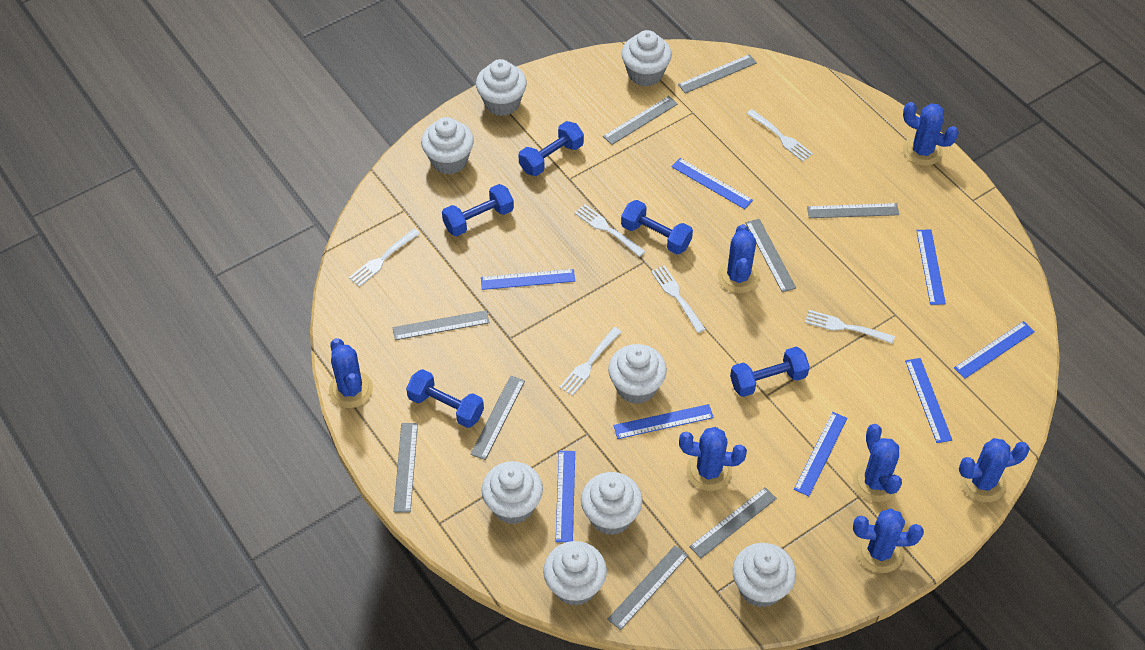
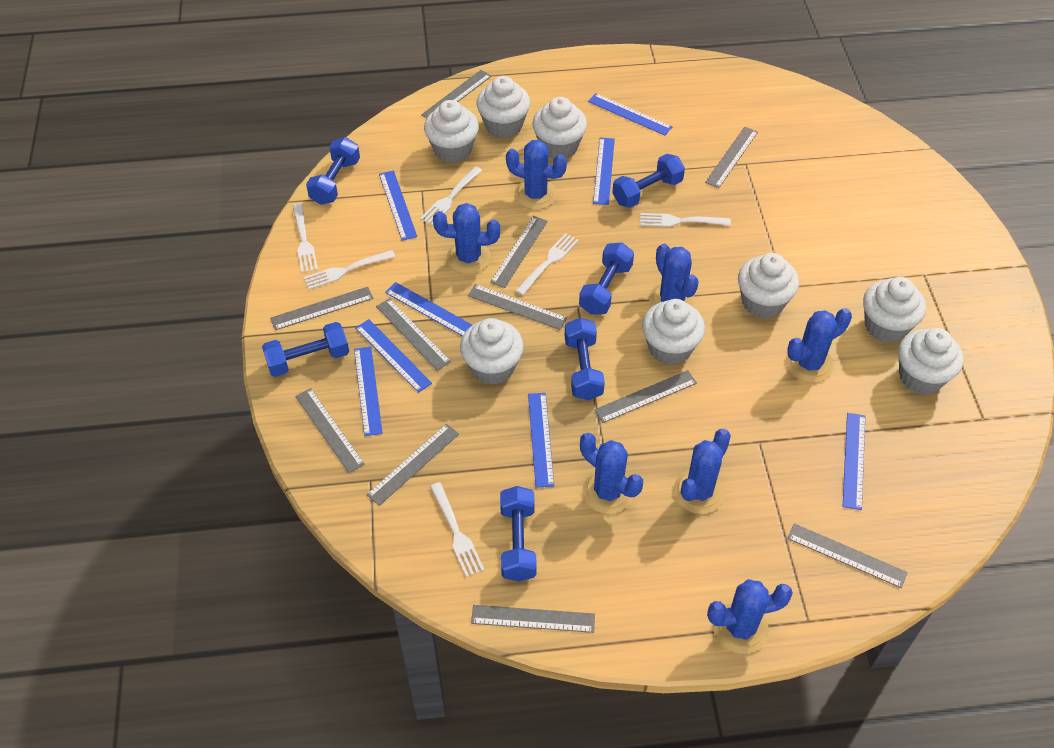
blue dumbbell: 5 -> 6
grey ruler: 9 -> 11

